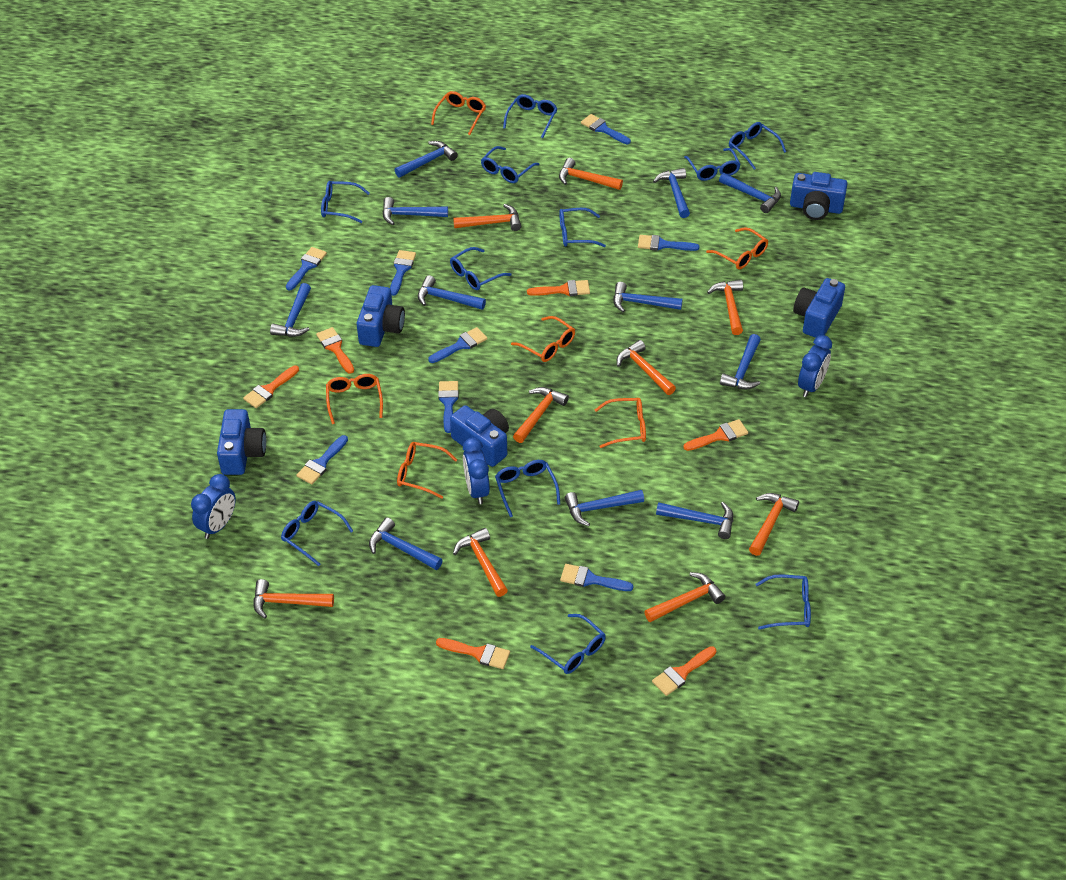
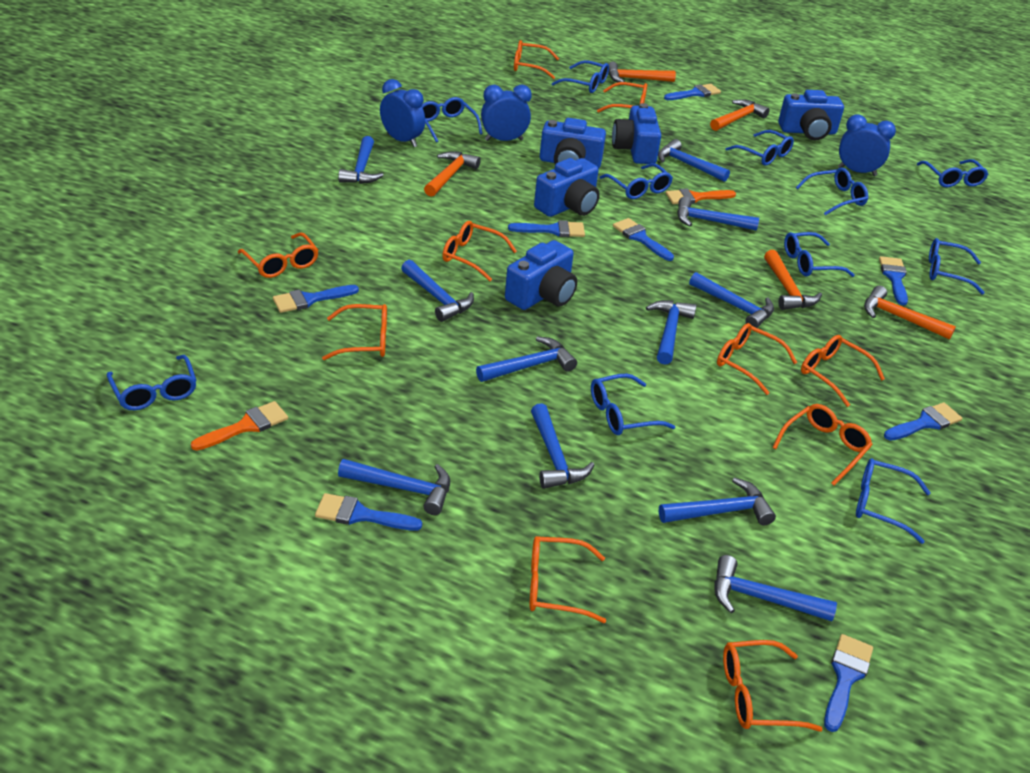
orange brush: 6 -> 2
orange glasses: 6 -> 10
orange hammer: 9 -> 5

